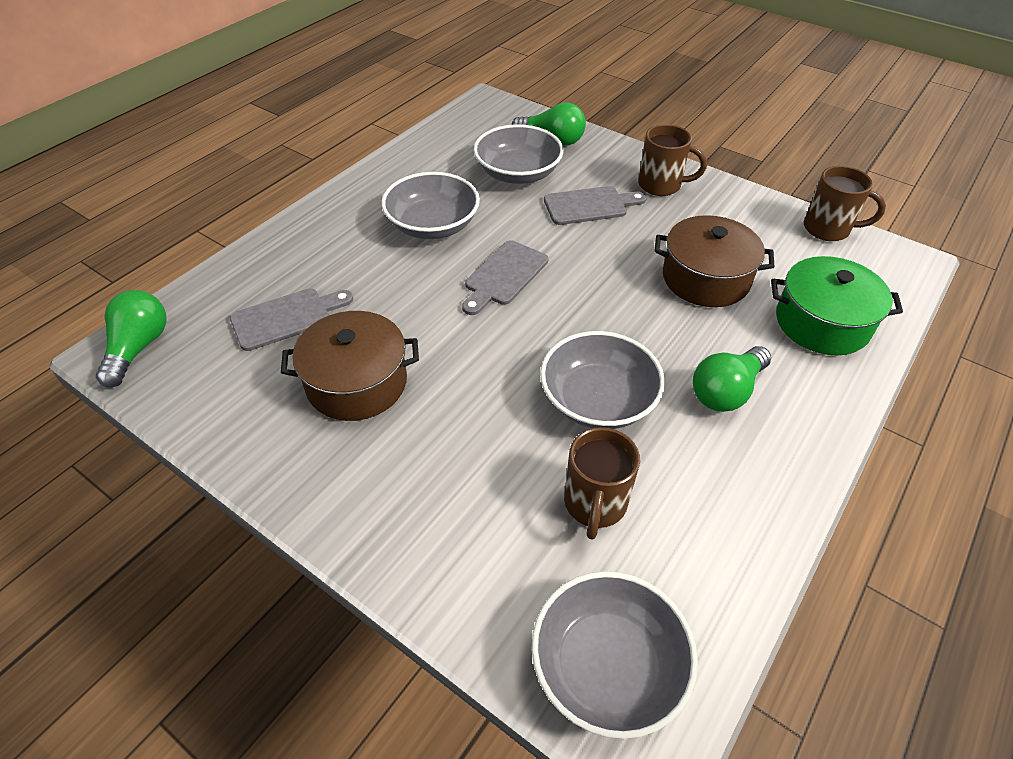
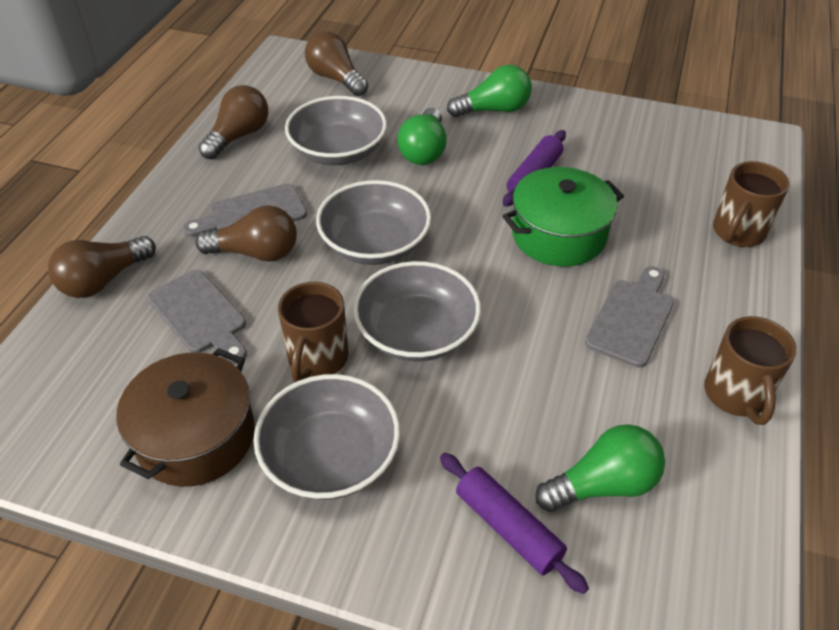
brown light bulb: 0 -> 4
brown pot: 2 -> 1
purple rolling pin: 0 -> 2

